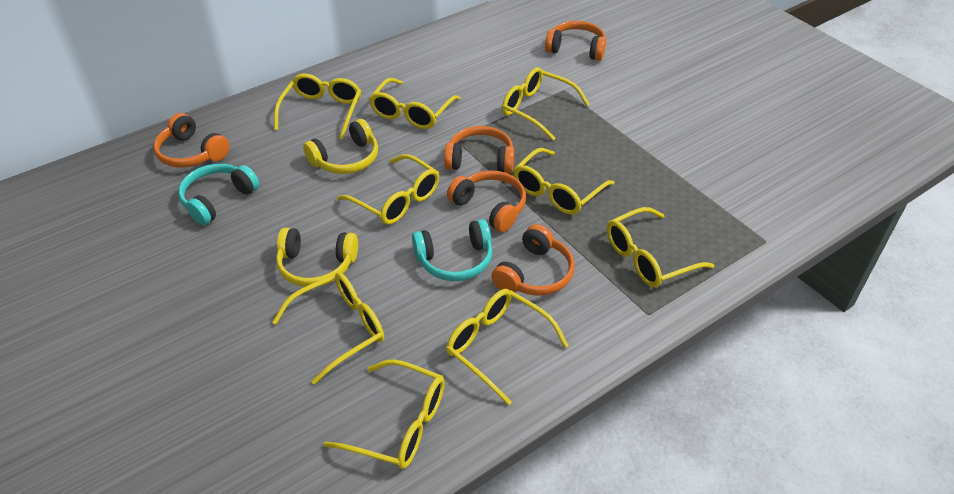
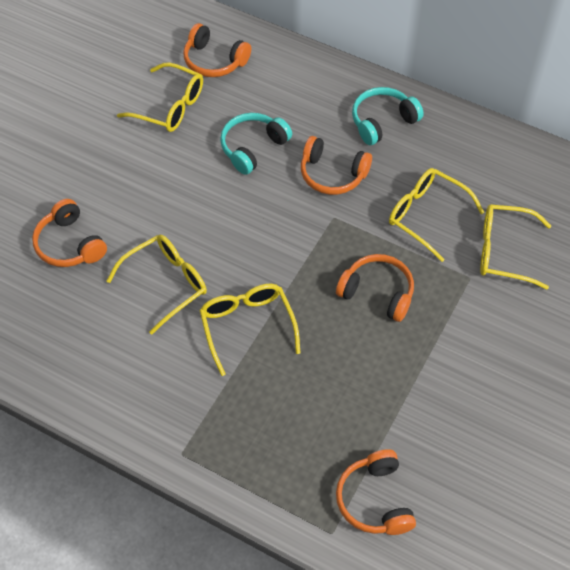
yellow glasses: 9 -> 5
yellow headphones: 2 -> 0

